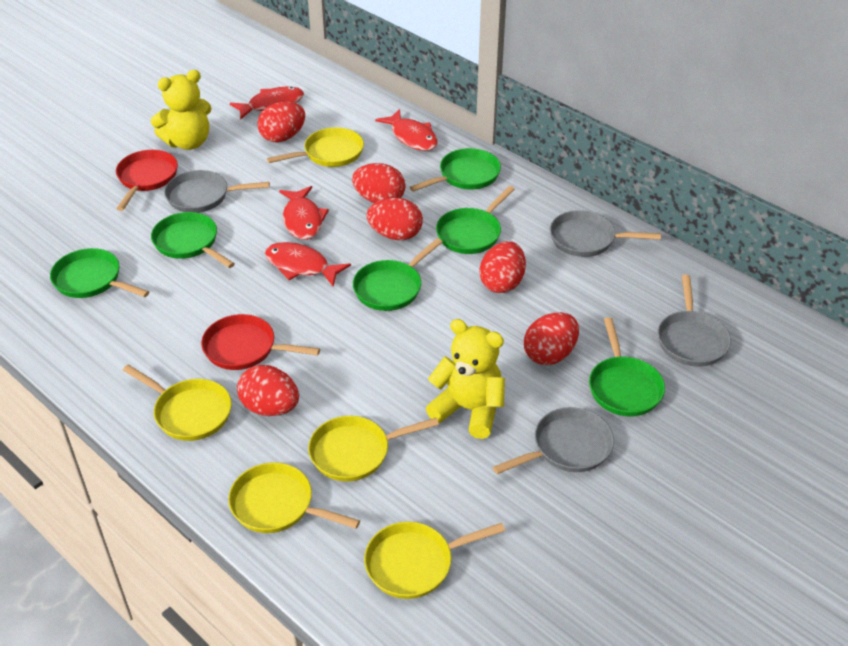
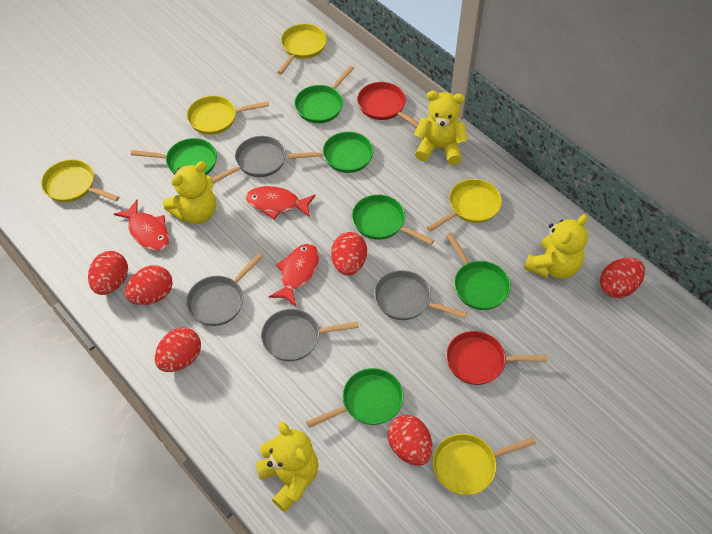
red fish: 4 -> 3
yellow teddy bear: 2 -> 4

